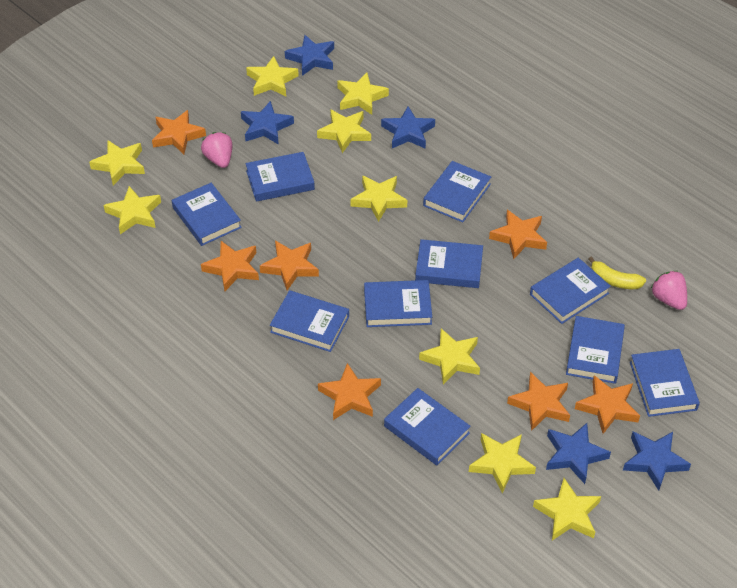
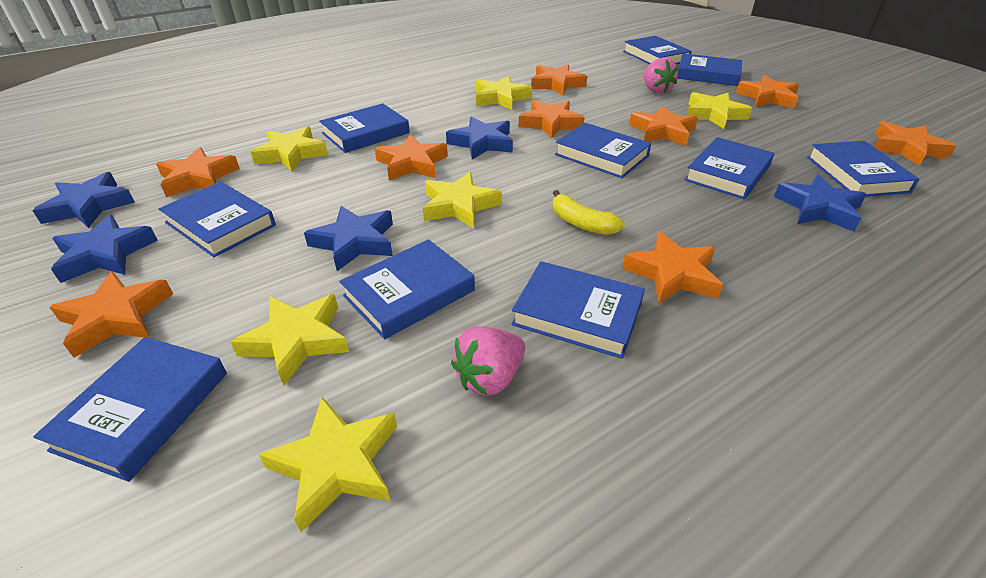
orange star: 7 -> 9
yellow star: 9 -> 6

